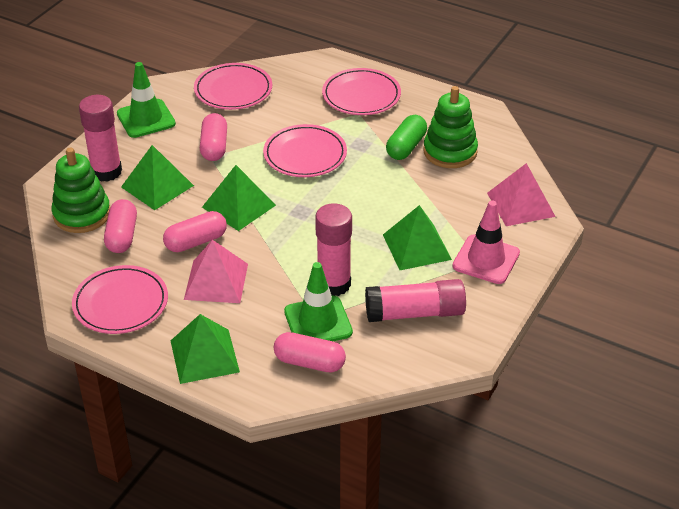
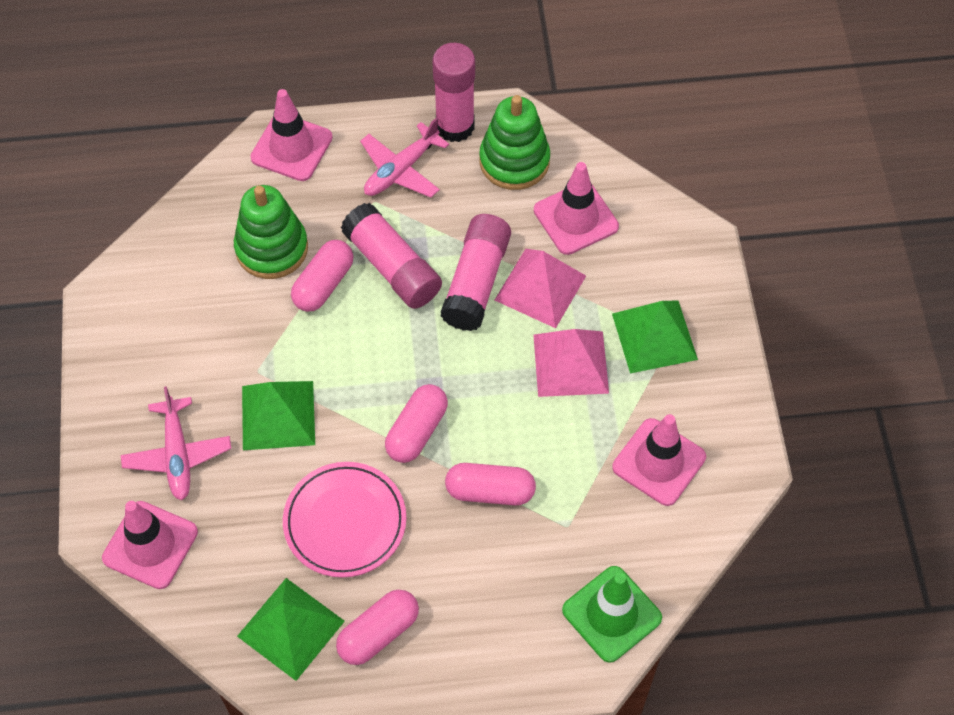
green capsule: 1 -> 0
green pyramid: 4 -> 3
green traffic cone: 2 -> 1
pink plane: 0 -> 2
pink plate: 4 -> 1
pink traffic cone: 1 -> 4

